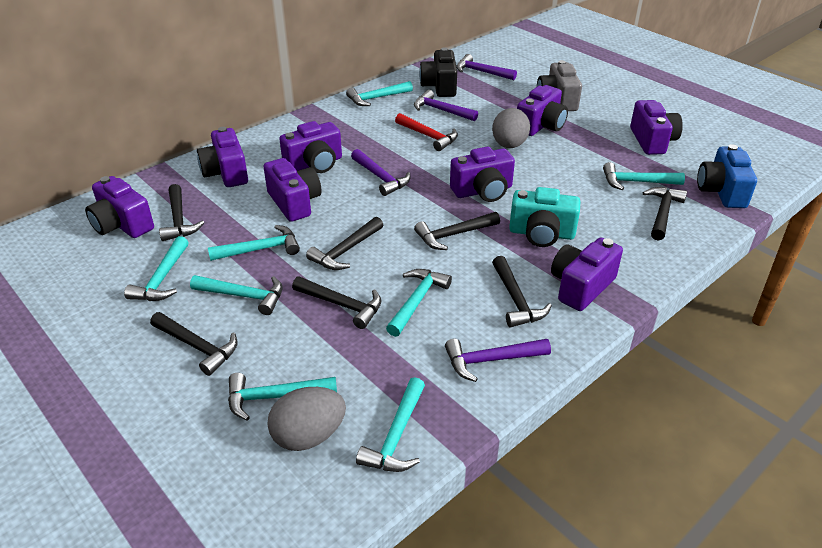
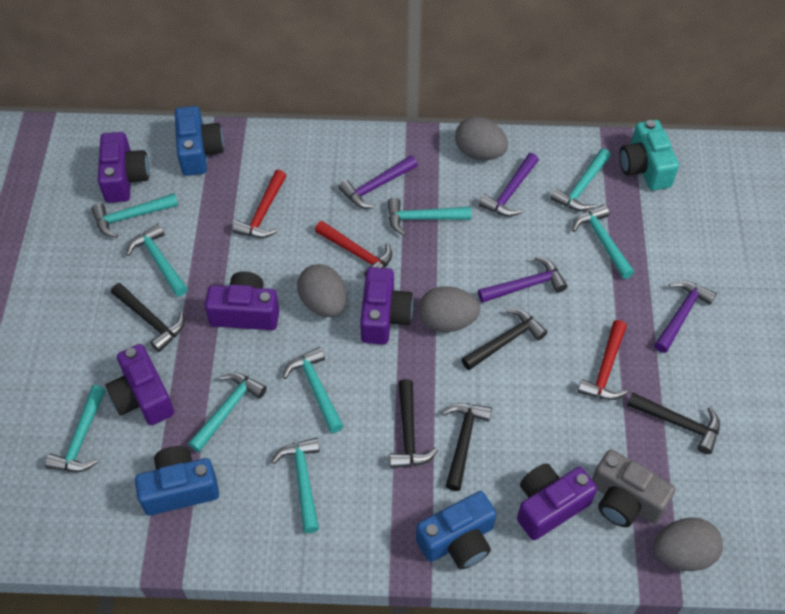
black camera: 1 -> 0
black hammer: 7 -> 5
blue camera: 1 -> 3
grey egg: 2 -> 4
purple camera: 8 -> 5
red hammer: 1 -> 3
turquoise hammer: 8 -> 9

